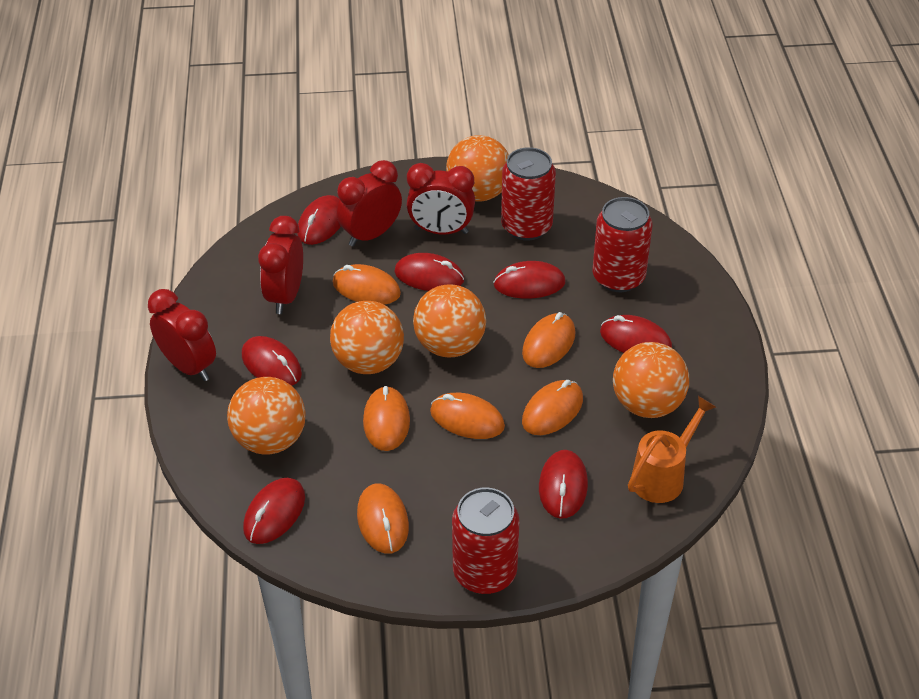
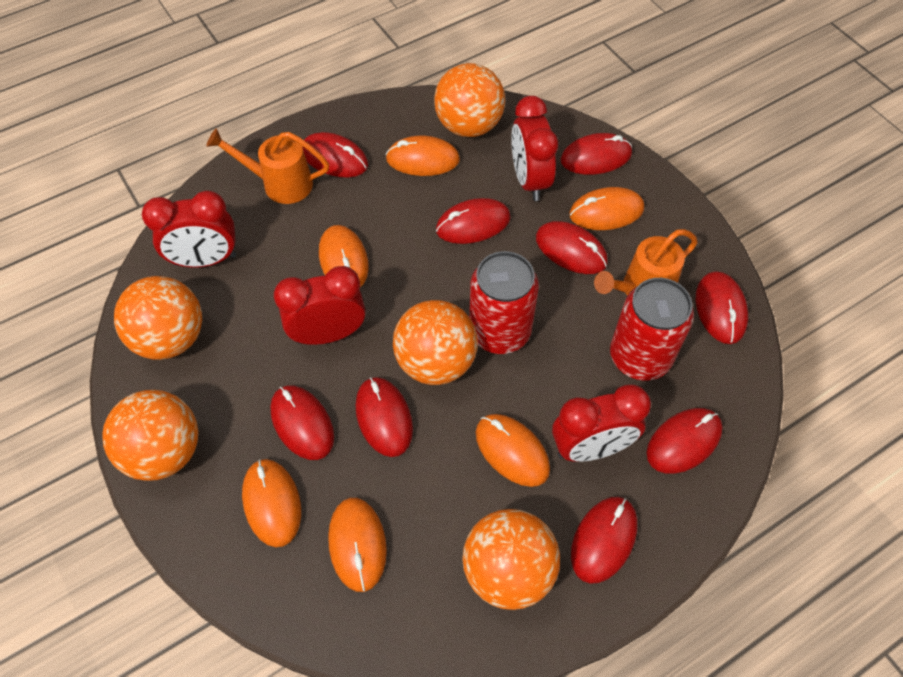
orange watering can: 1 -> 2
red can: 3 -> 2
red mouse: 7 -> 9

